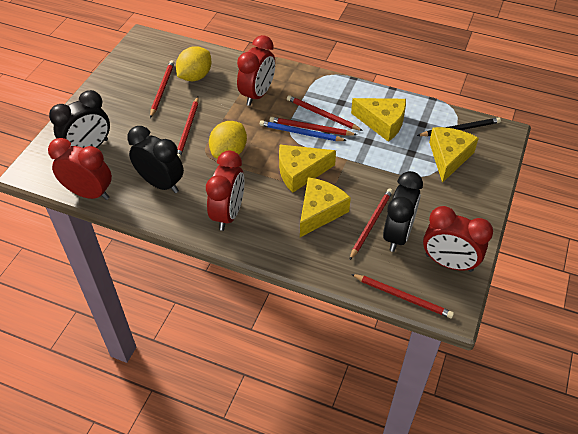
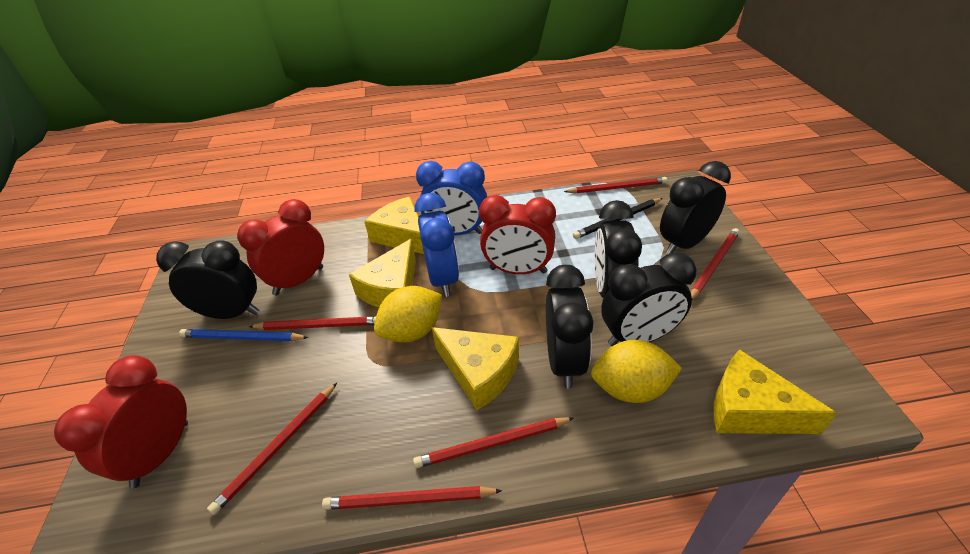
black clock: 3 -> 5
blue clock: 0 -> 2
red clock: 4 -> 3

